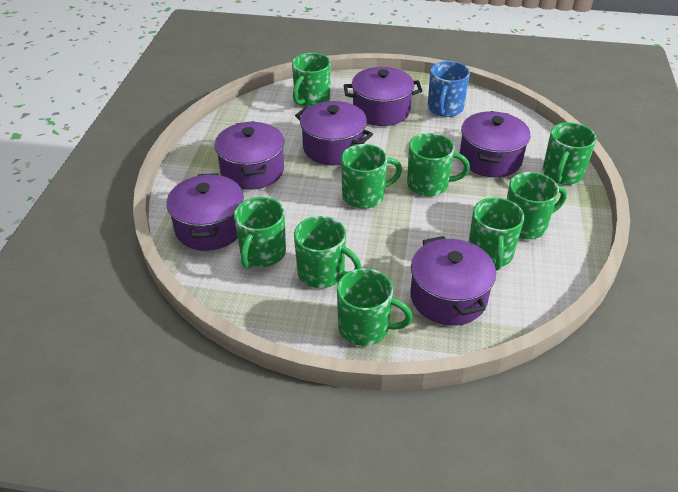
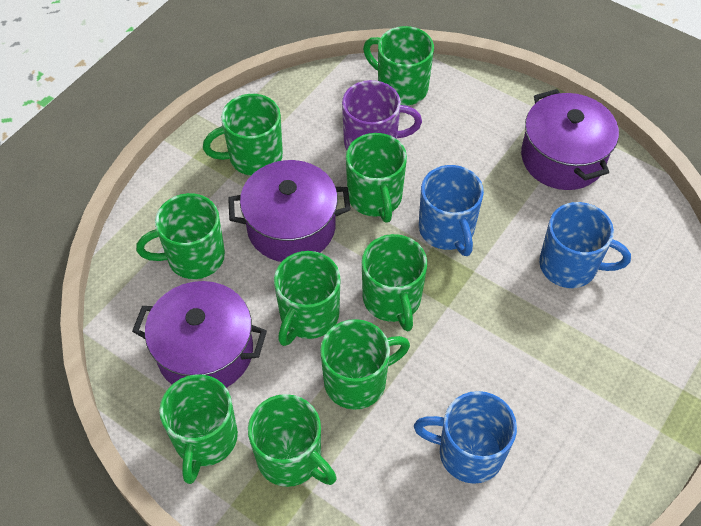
blue mug: 1 -> 3
purple mug: 0 -> 1
purple pot: 6 -> 3

